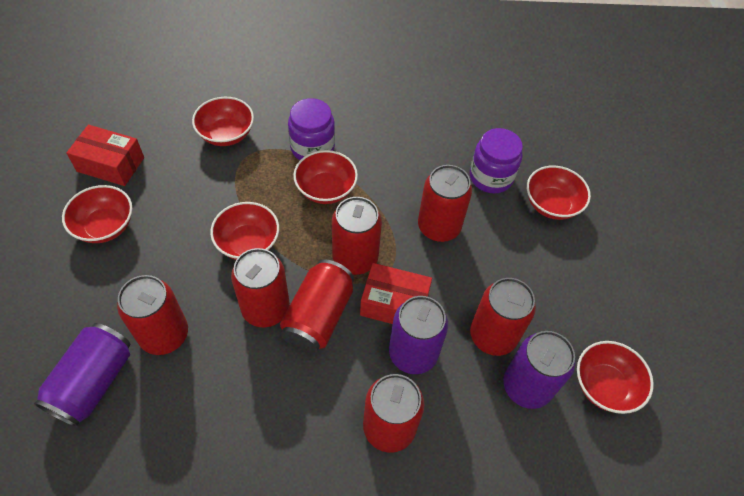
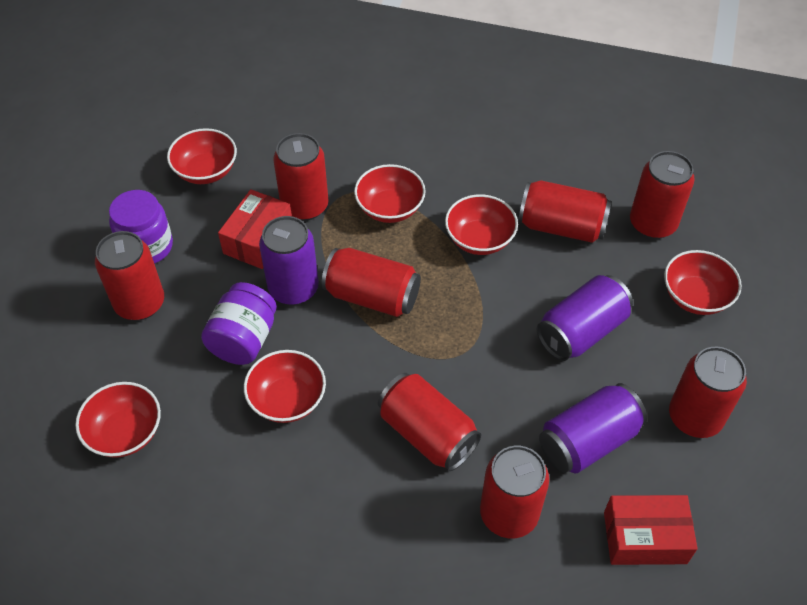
red can: 7 -> 8

